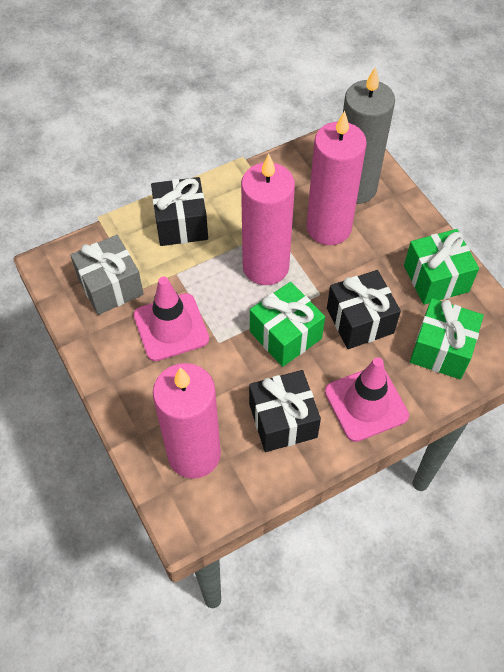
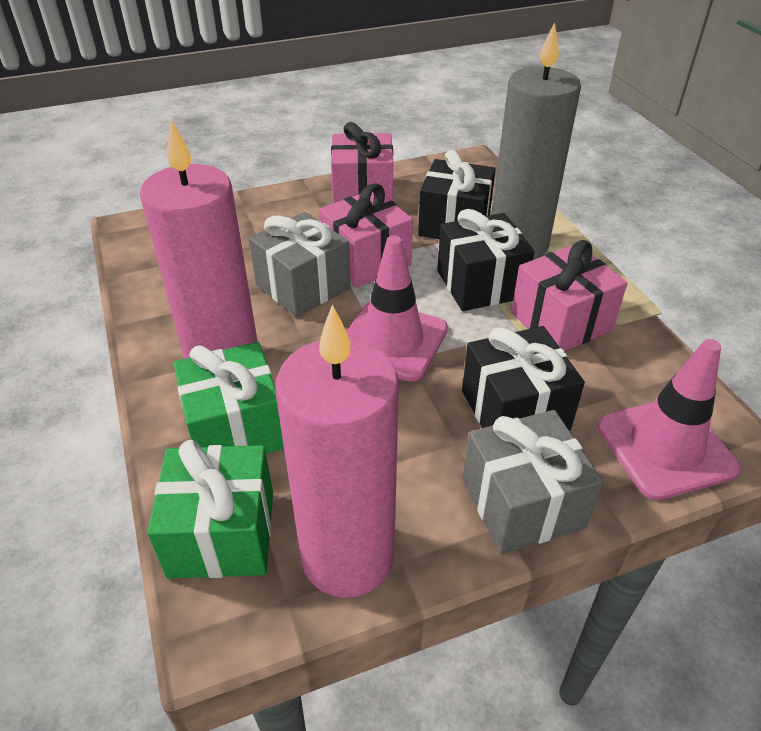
green gift: 3 -> 2
grey gift: 1 -> 2
pink candle: 3 -> 2
pink gift: 0 -> 3

